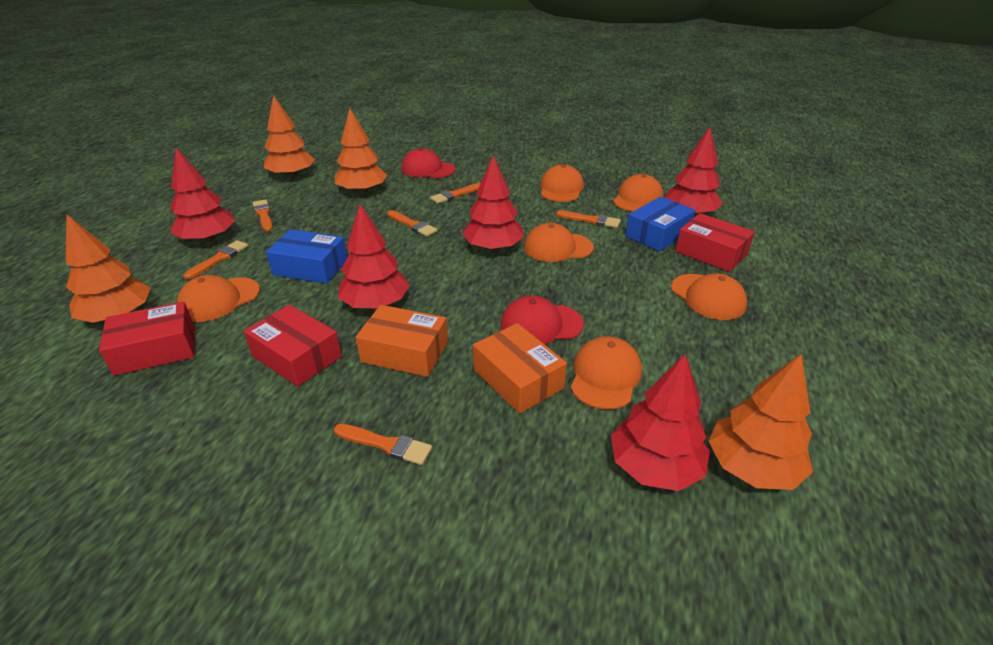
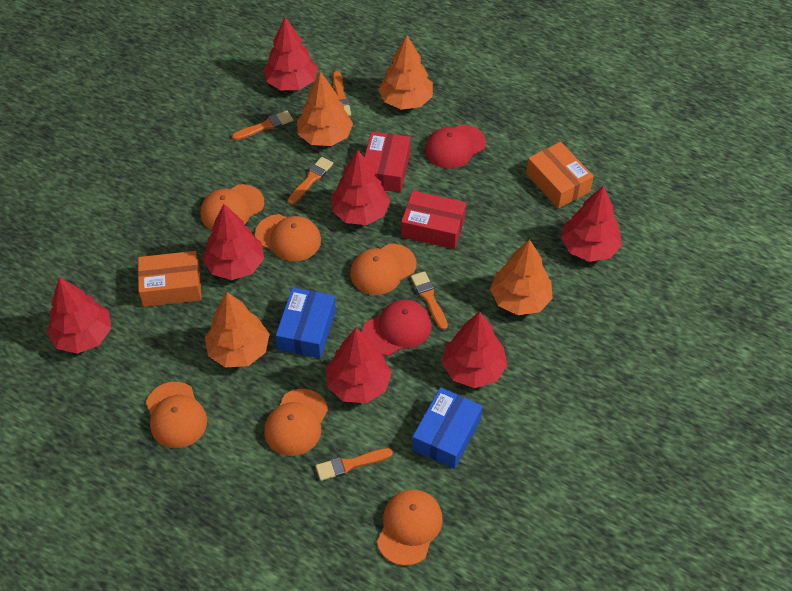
orange brush: 6 -> 5
red box: 3 -> 2
red tree: 5 -> 7

